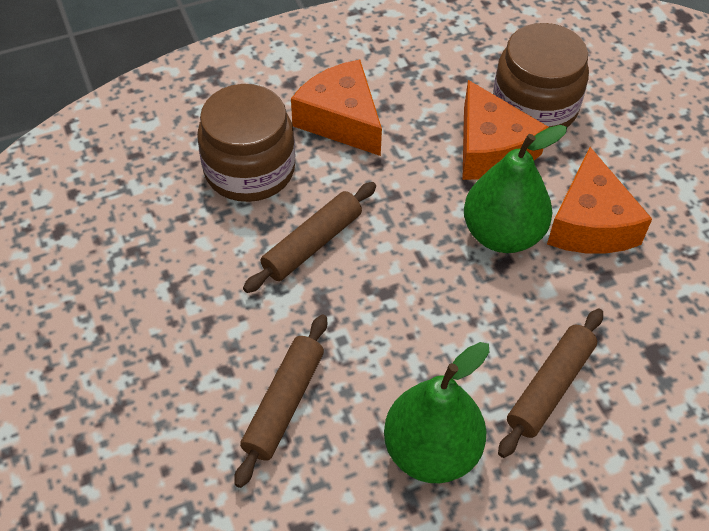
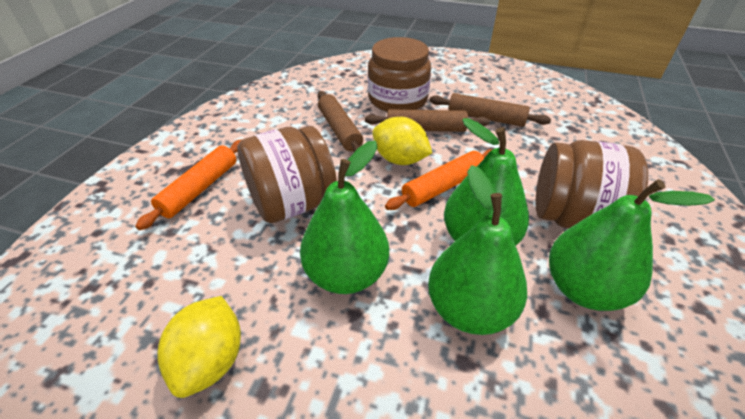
brown jar: 2 -> 3
green pear: 2 -> 4
orange cheese: 3 -> 0
orange rolling pin: 0 -> 2
yellow lemon: 0 -> 2

